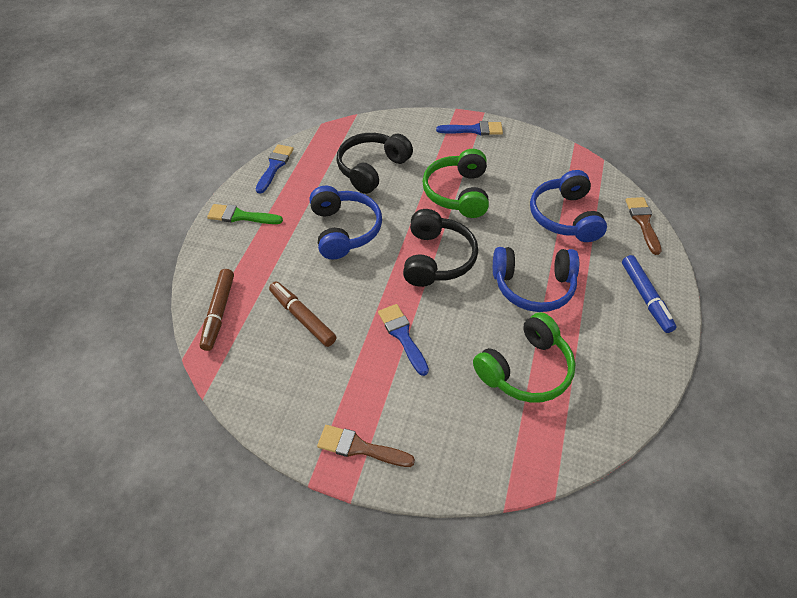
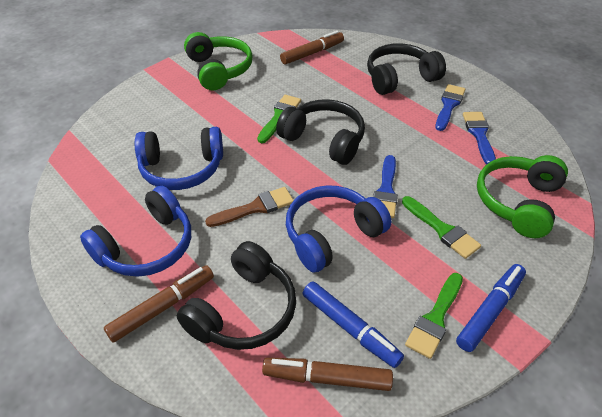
black headphones: 2 -> 3
blue marker: 1 -> 2
brown brush: 2 -> 1
brown marker: 2 -> 3
green brush: 1 -> 3

